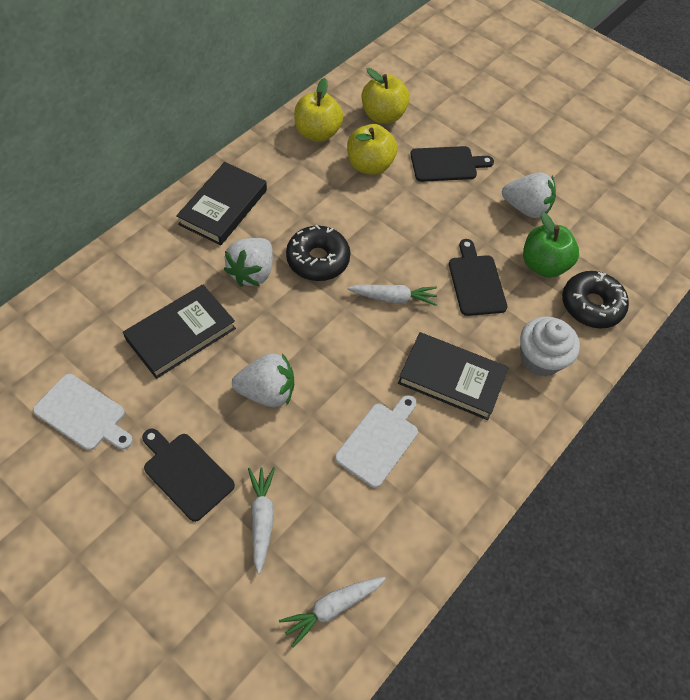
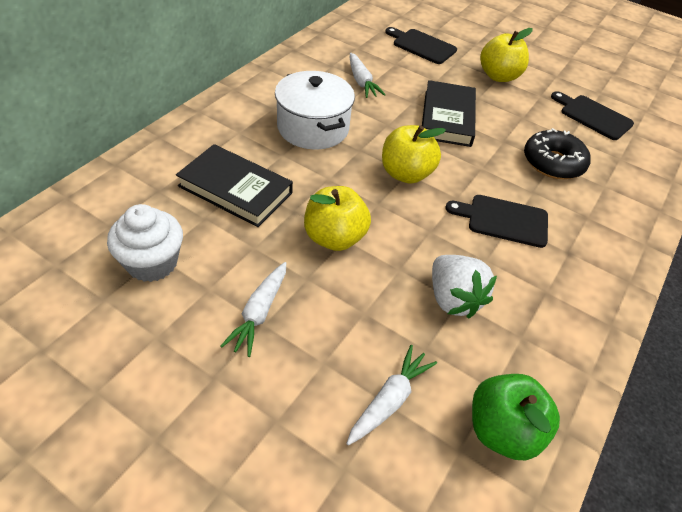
black book: 3 -> 2
black donut: 2 -> 1
white cutting board: 2 -> 0
white pot: 0 -> 1
white strawberry: 3 -> 1

